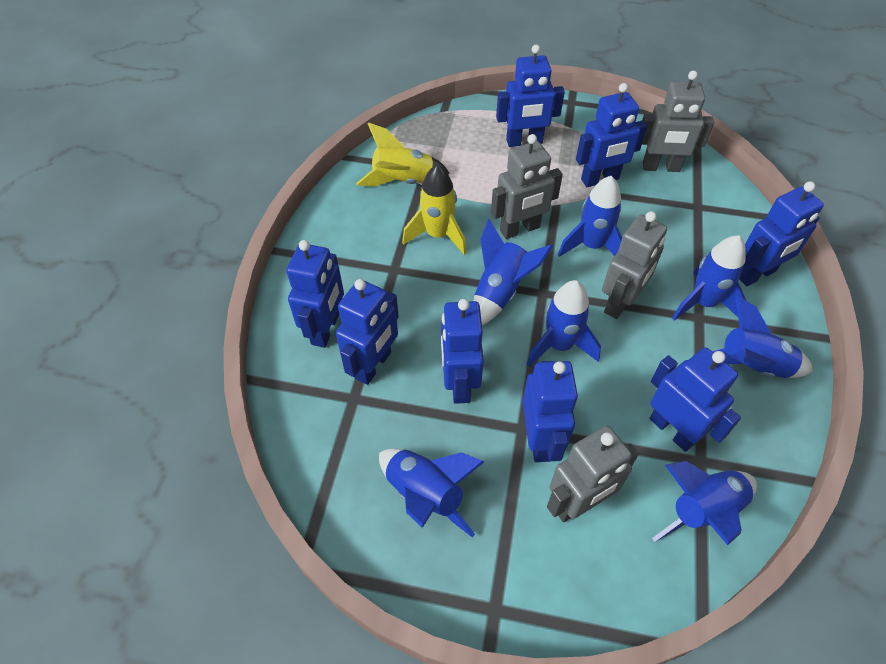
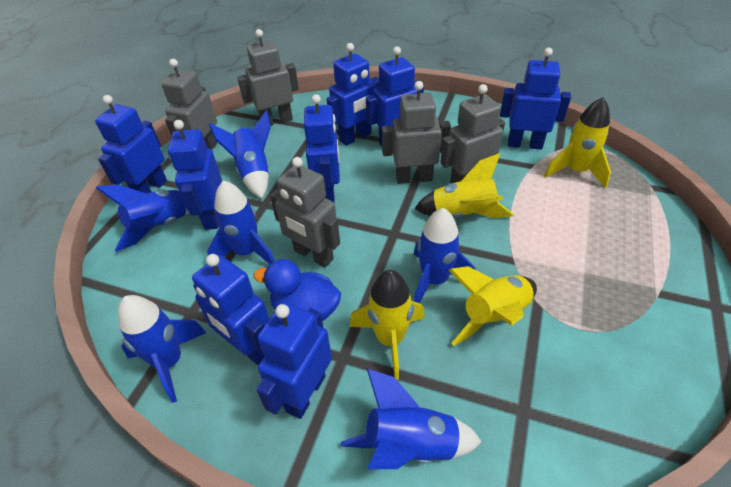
blue duck: 0 -> 1
blue rocket: 7 -> 6
grey robot: 4 -> 5
yellow rocket: 2 -> 4

